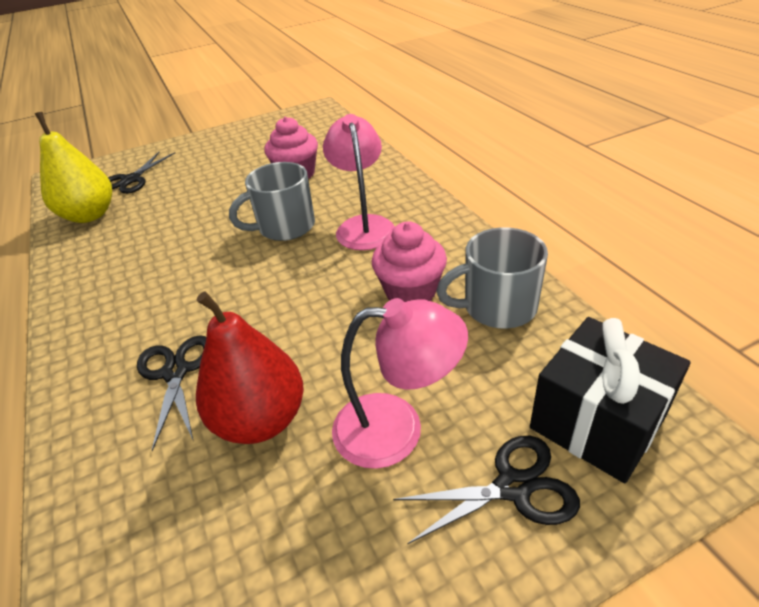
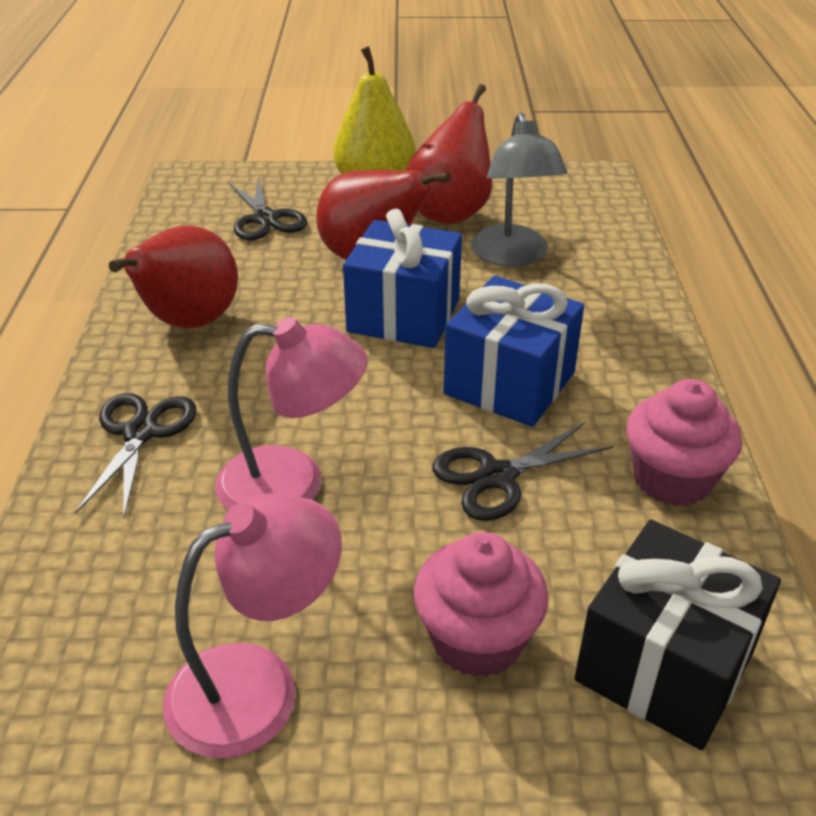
blue gift: 0 -> 2
grey lamp: 0 -> 1
grey mug: 2 -> 0
red pear: 1 -> 3

